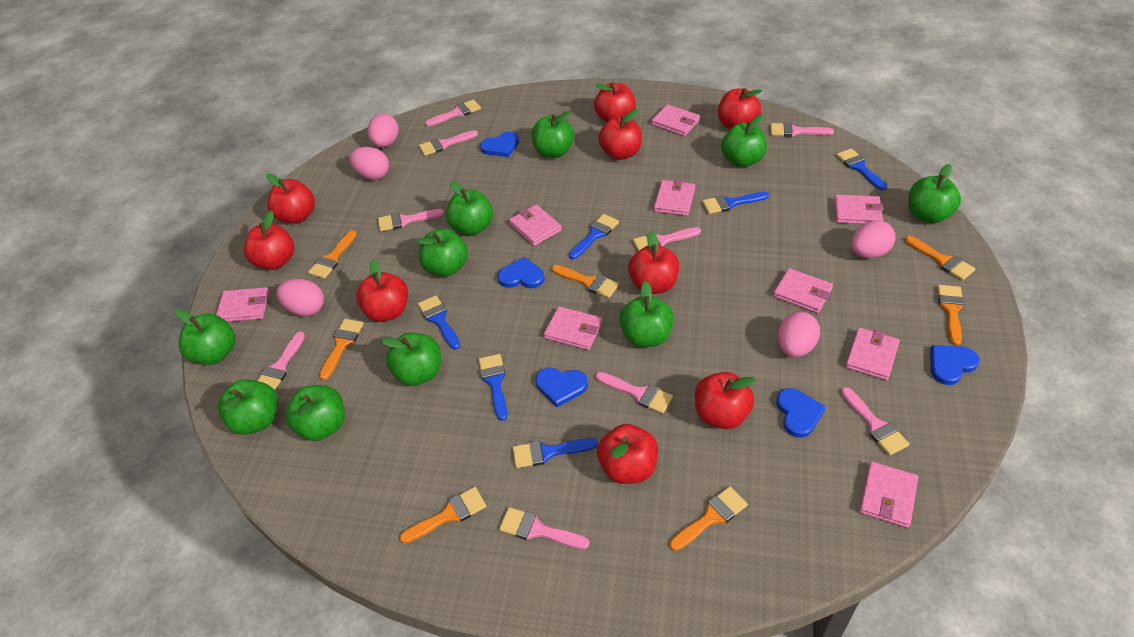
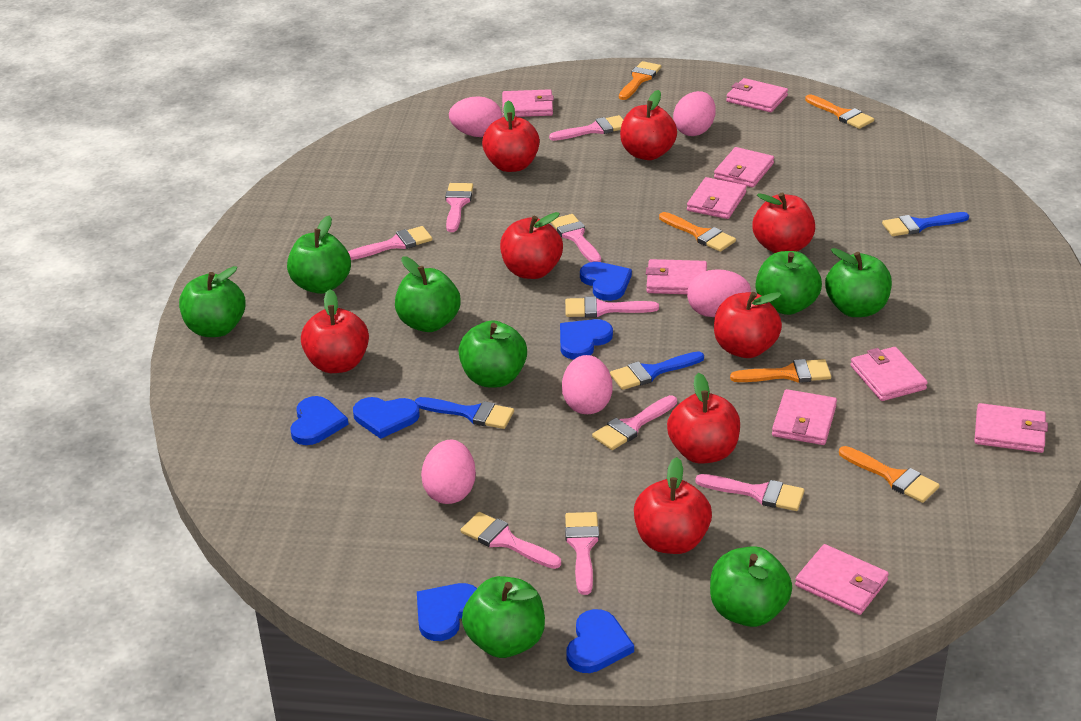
blue brush: 6 -> 3
blue heart: 5 -> 6
green apple: 10 -> 8
orange brush: 7 -> 5
red apple: 9 -> 8

